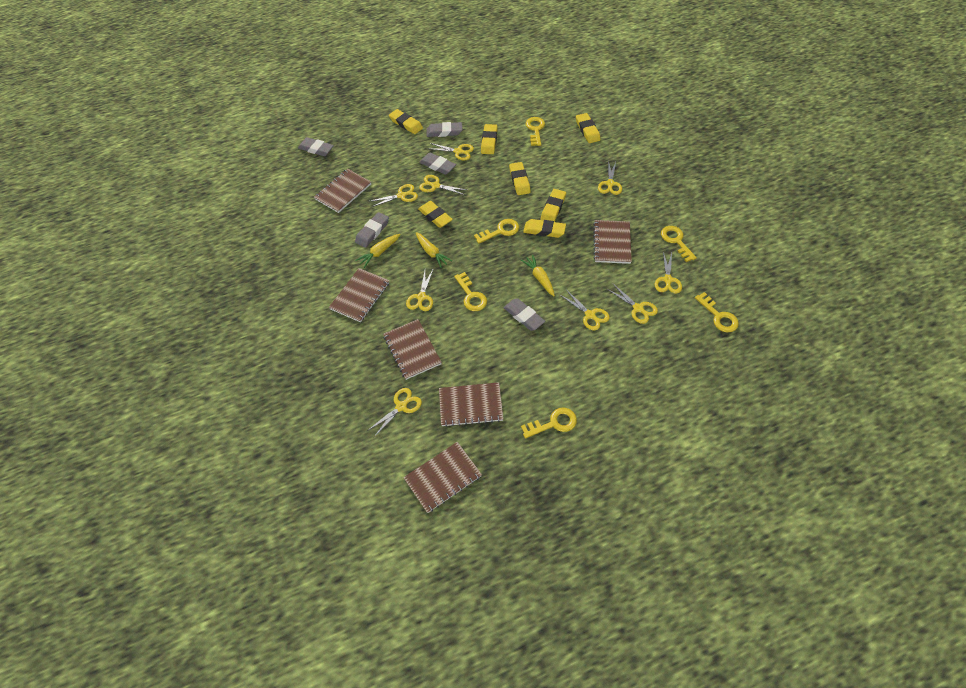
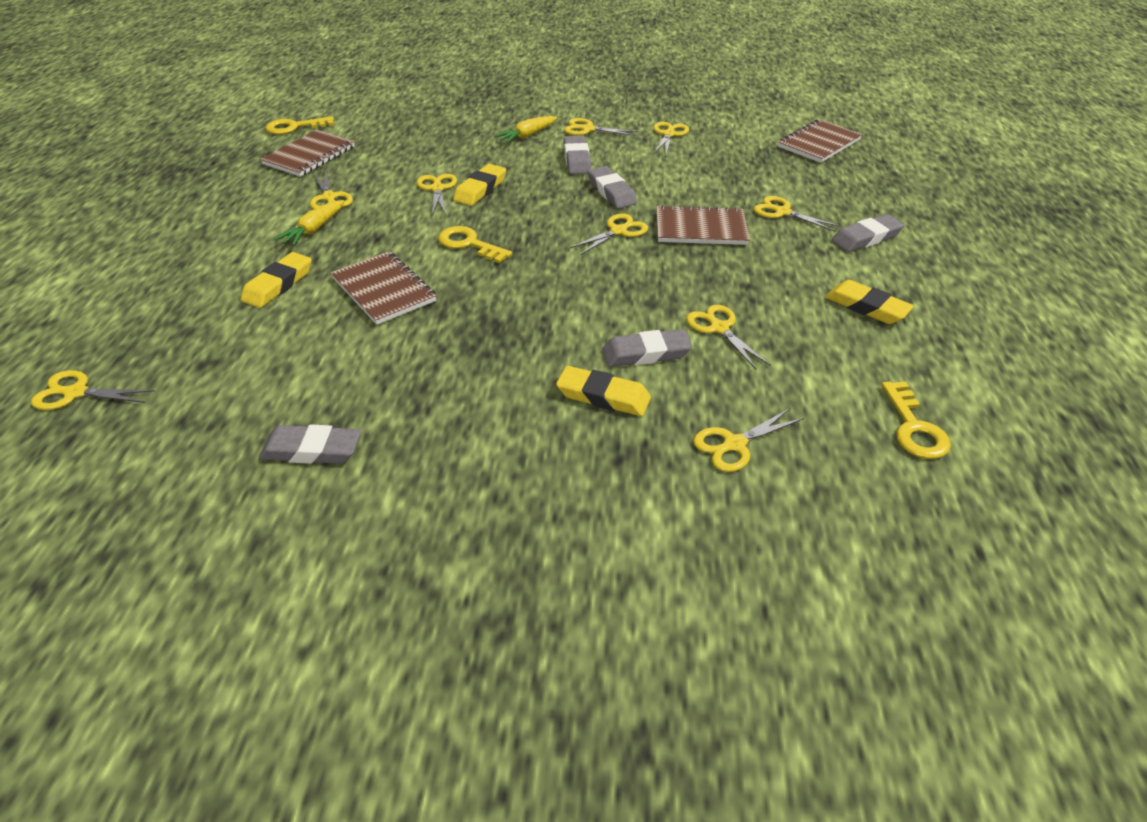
brown notebook: 6 -> 4
yellow carrot: 3 -> 2
yellow eraser: 7 -> 4
yellow key: 6 -> 3

